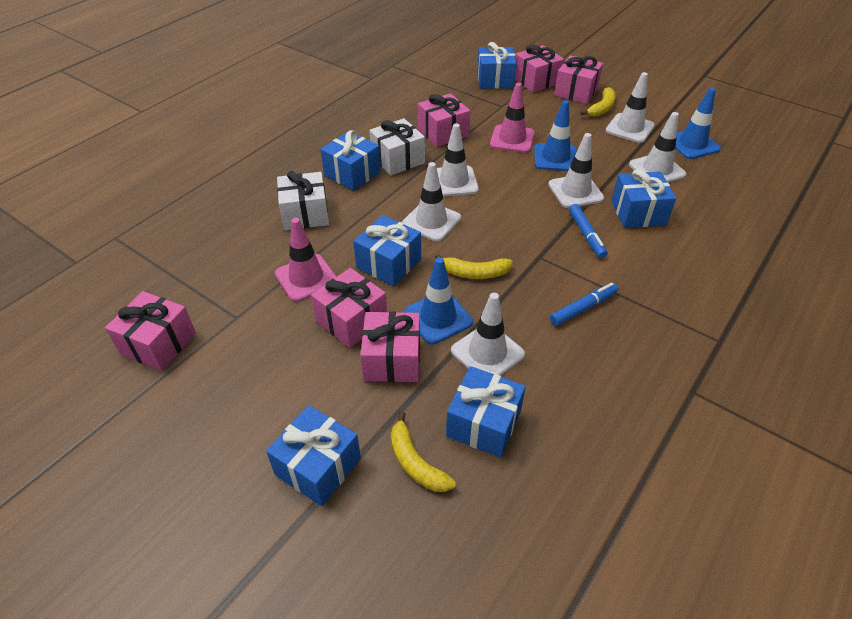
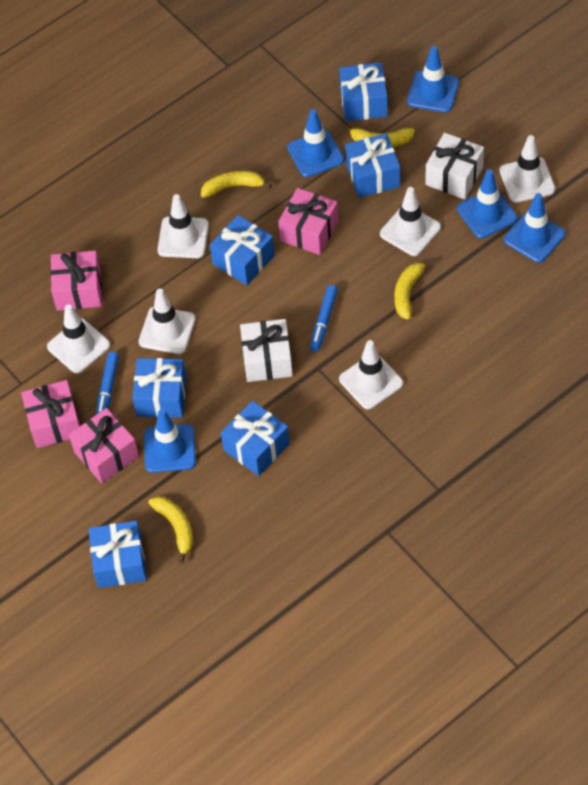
blue traffic cone: 3 -> 5
pink gift: 6 -> 4
pink traffic cone: 2 -> 0
yellow banana: 3 -> 4

